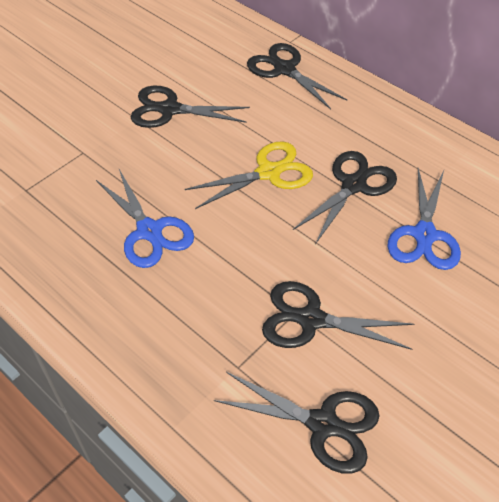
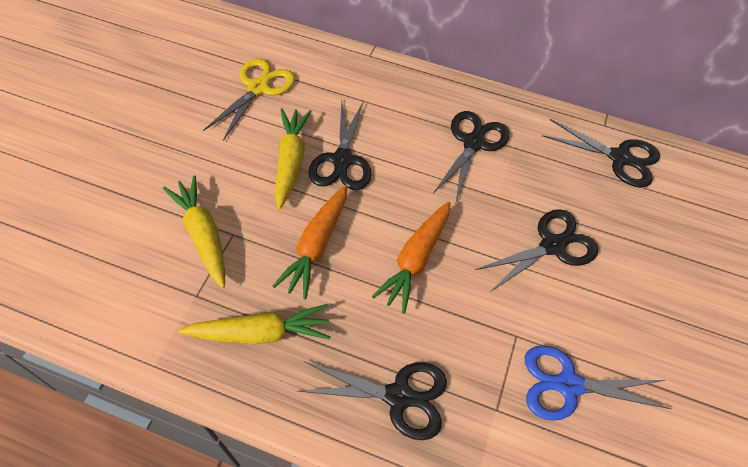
blue scissors: 2 -> 1
orange carrot: 0 -> 2
yellow carrot: 0 -> 3

